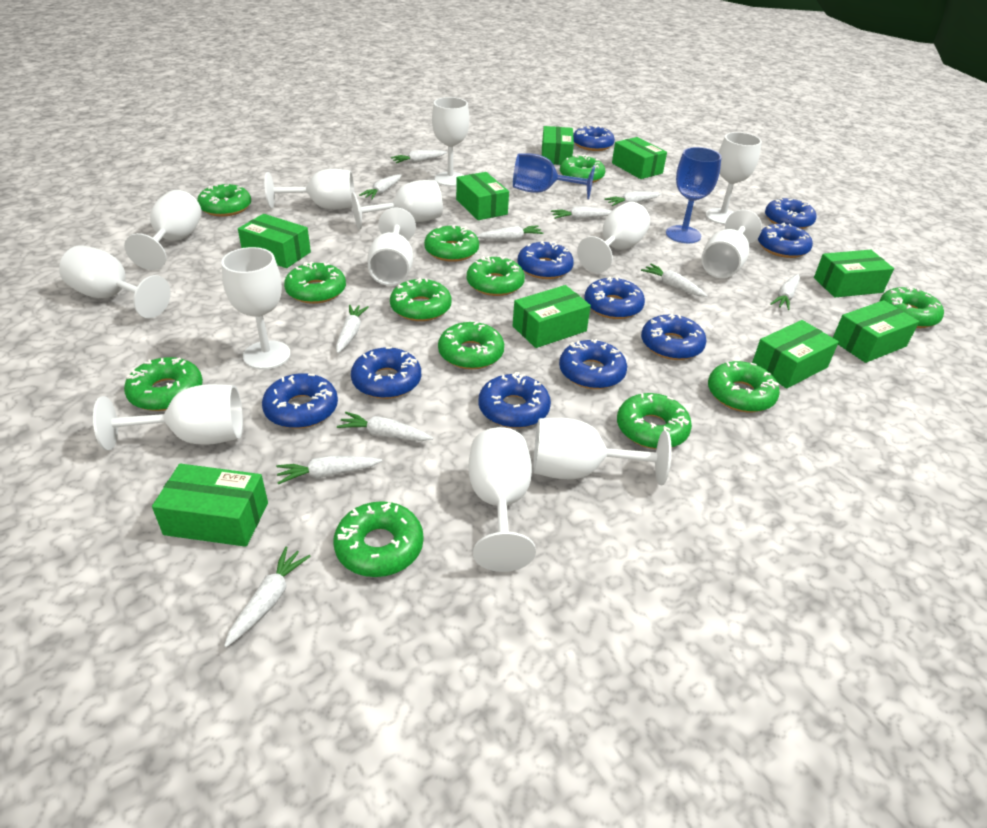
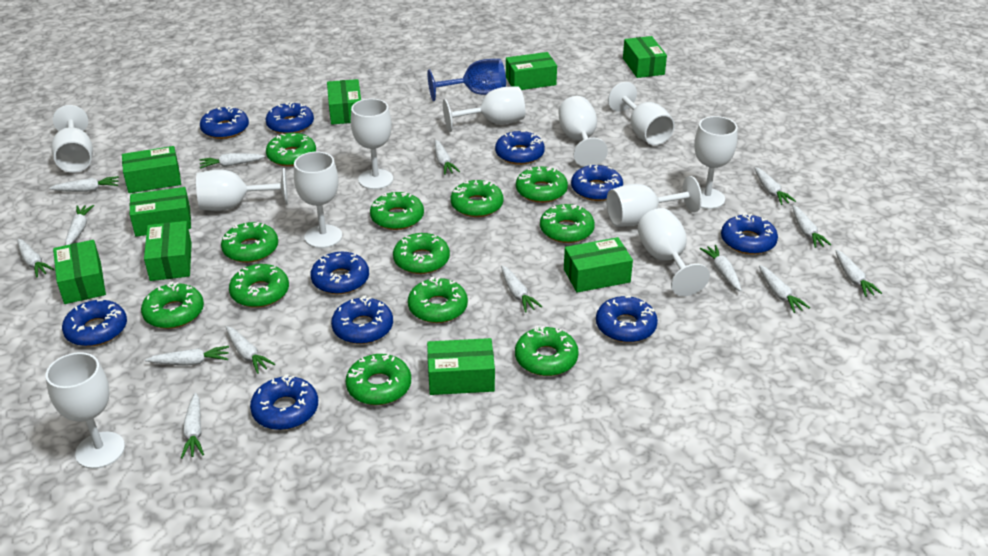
blue goblet: 2 -> 1
white carrot: 11 -> 14
white goblet: 13 -> 11

